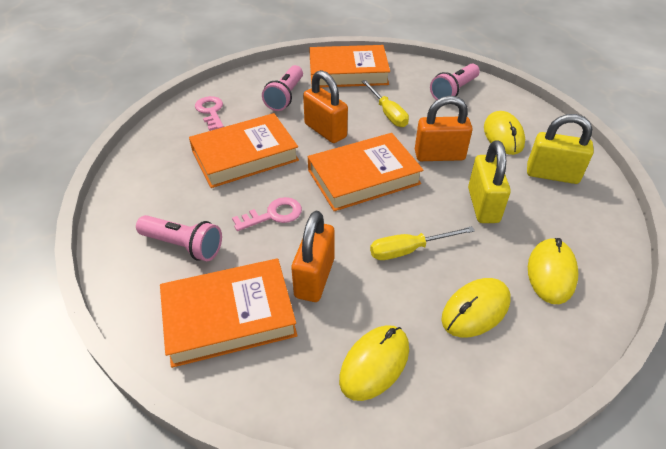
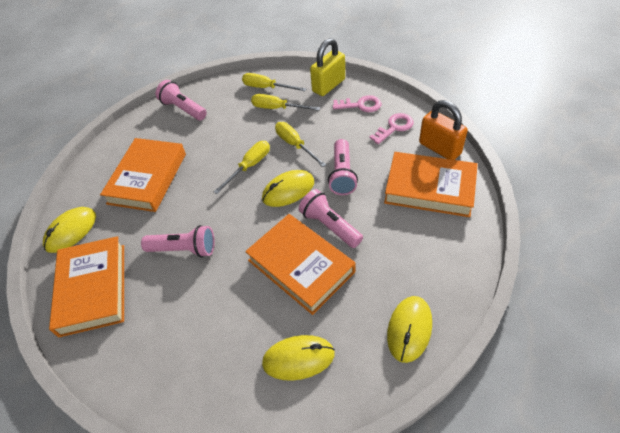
orange padlock: 3 -> 1
pink flashlight: 3 -> 4
yellow padlock: 2 -> 1
yellow screwdriver: 2 -> 4

